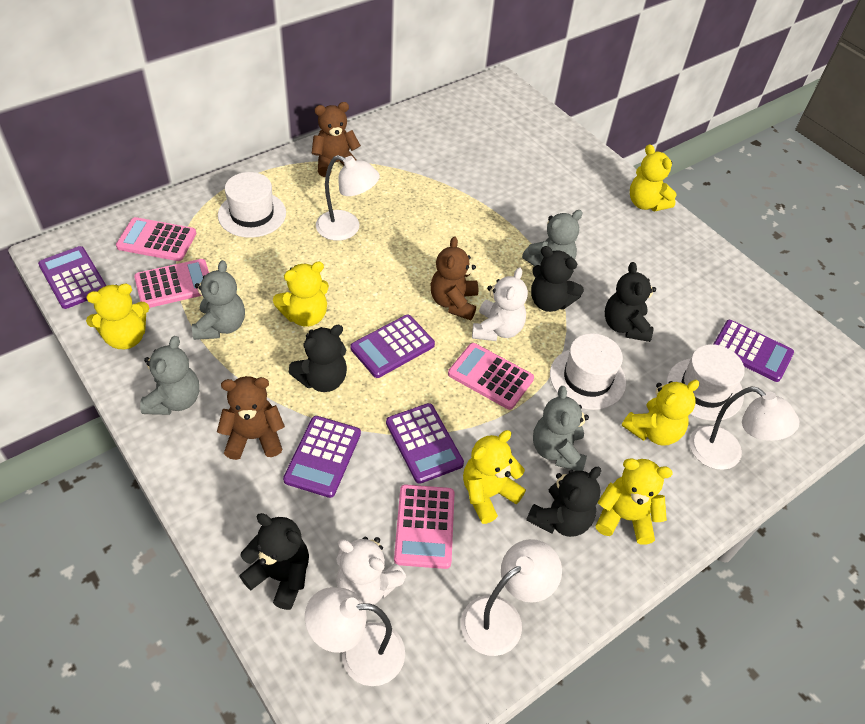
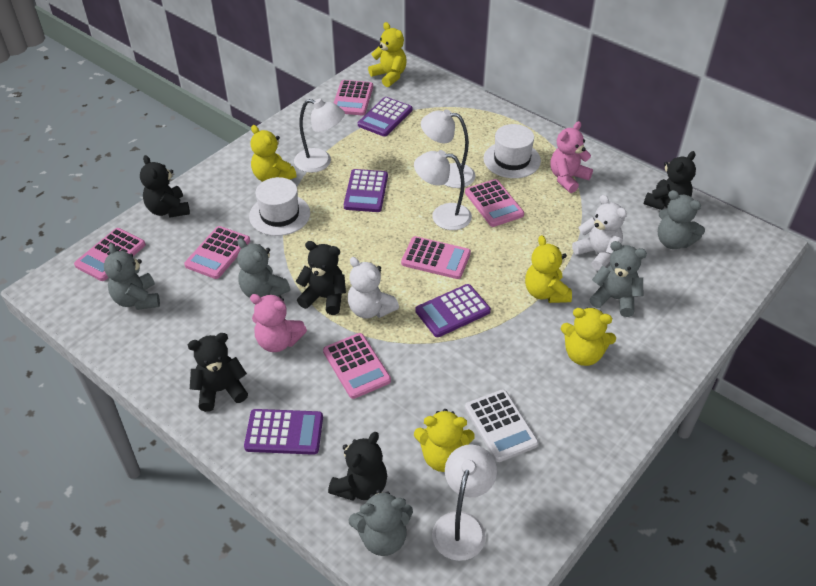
brown teddy bear: 3 -> 0
grey teddy bear: 4 -> 5
pink calculator: 4 -> 6
pink teddy bear: 0 -> 2
purple calculator: 5 -> 4
white calculator: 0 -> 1
white hat: 3 -> 2
yellow teddy bear: 6 -> 5

